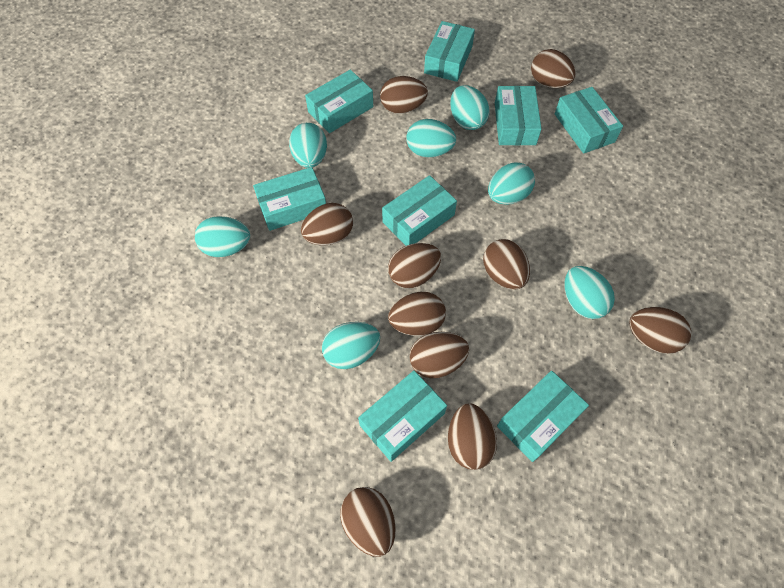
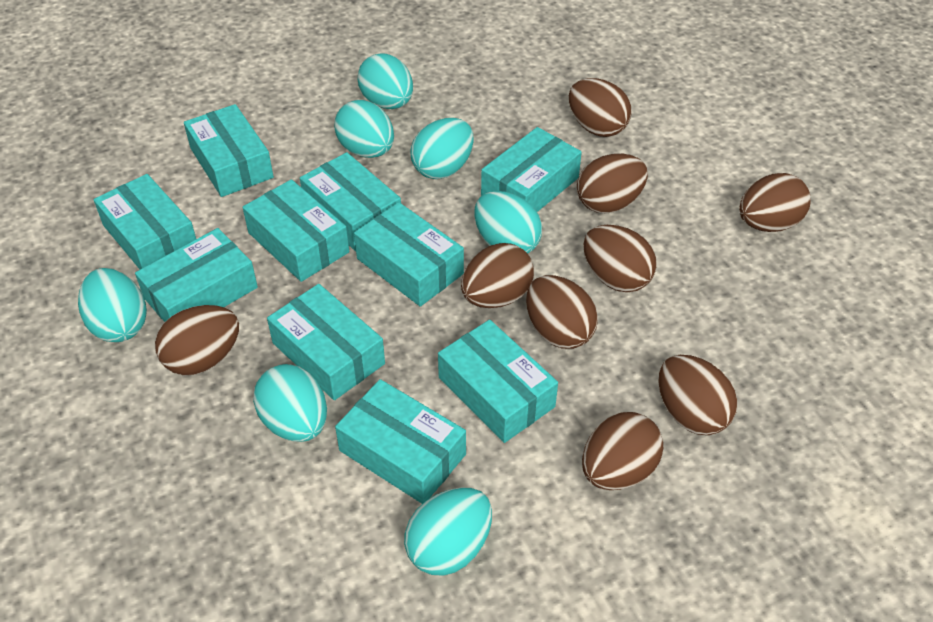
brown egg: 10 -> 9
turquoise box: 8 -> 10

